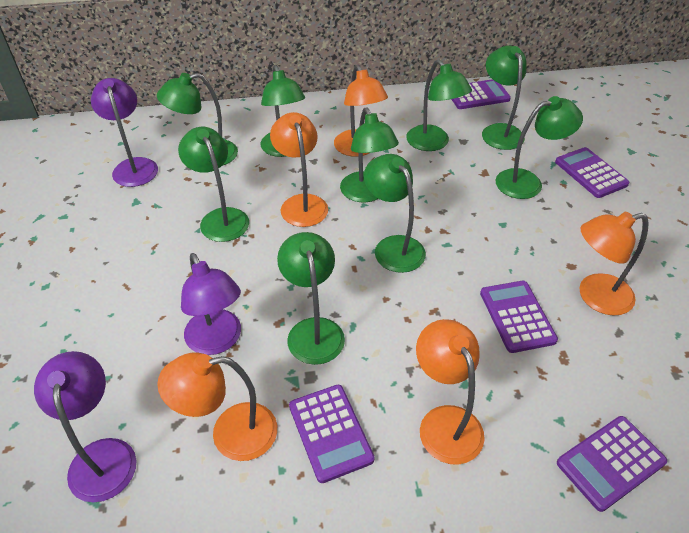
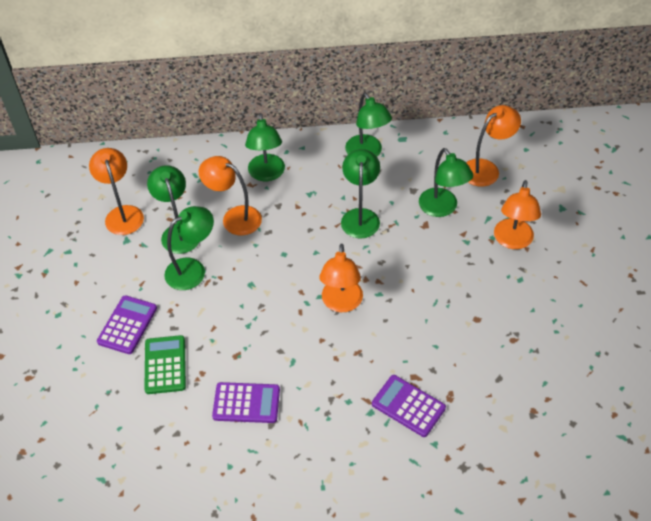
green calculator: 0 -> 1
green lamp: 9 -> 6
purple calculator: 5 -> 3
purple lamp: 3 -> 0

